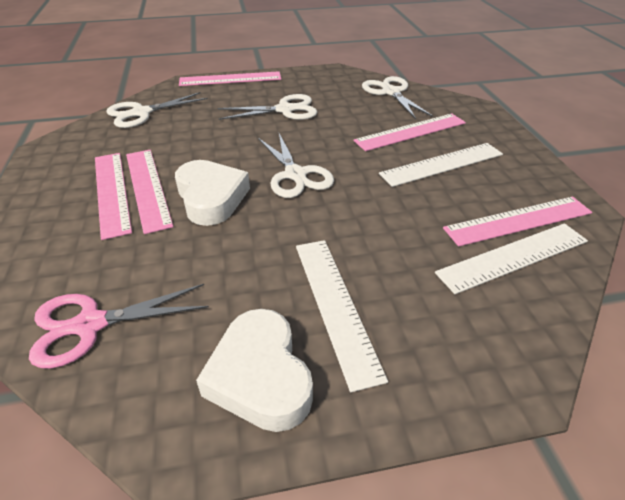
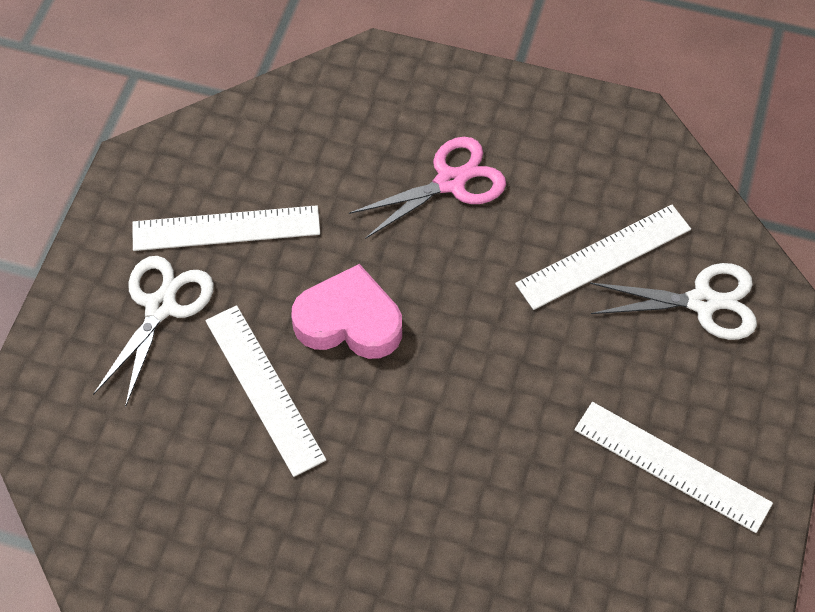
pink heart: 0 -> 1
pink ruler: 5 -> 0
white heart: 2 -> 0
white ruler: 3 -> 4
white scissors: 4 -> 2

